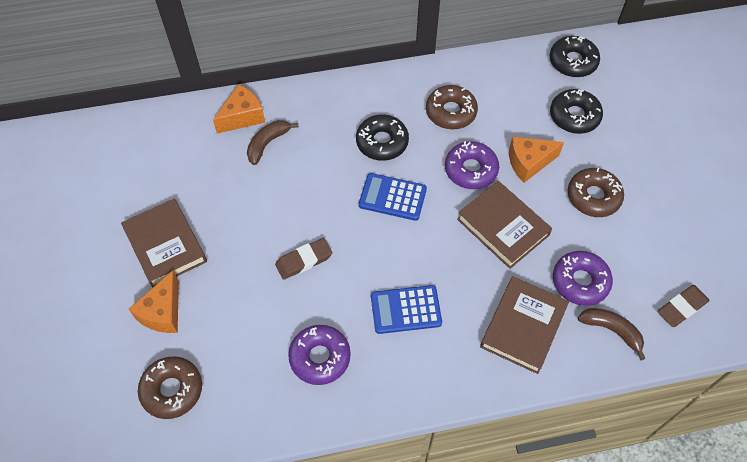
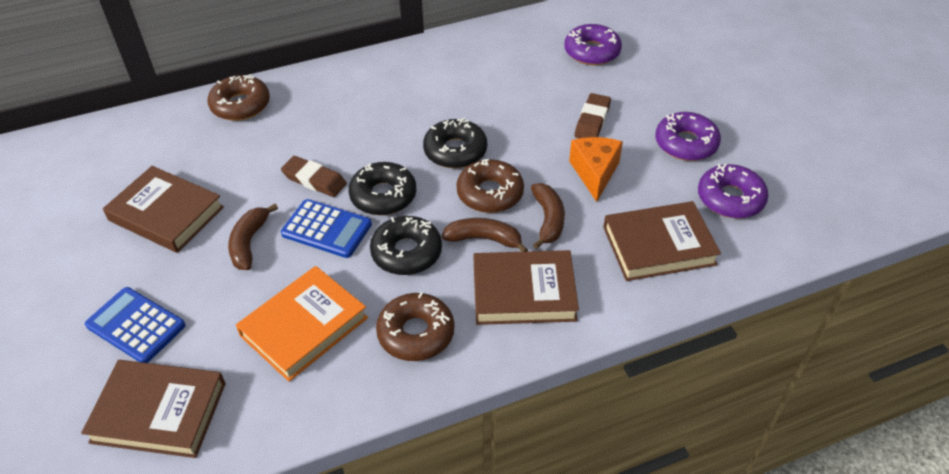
brown banana: 2 -> 3
brown book: 3 -> 4
orange book: 0 -> 1
orange cheese: 3 -> 1

